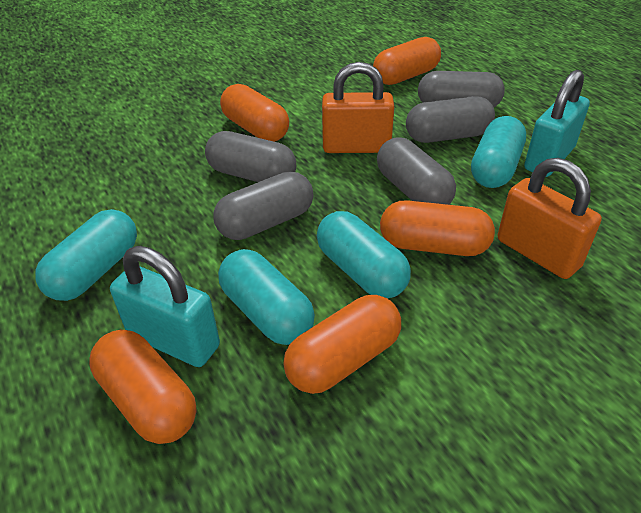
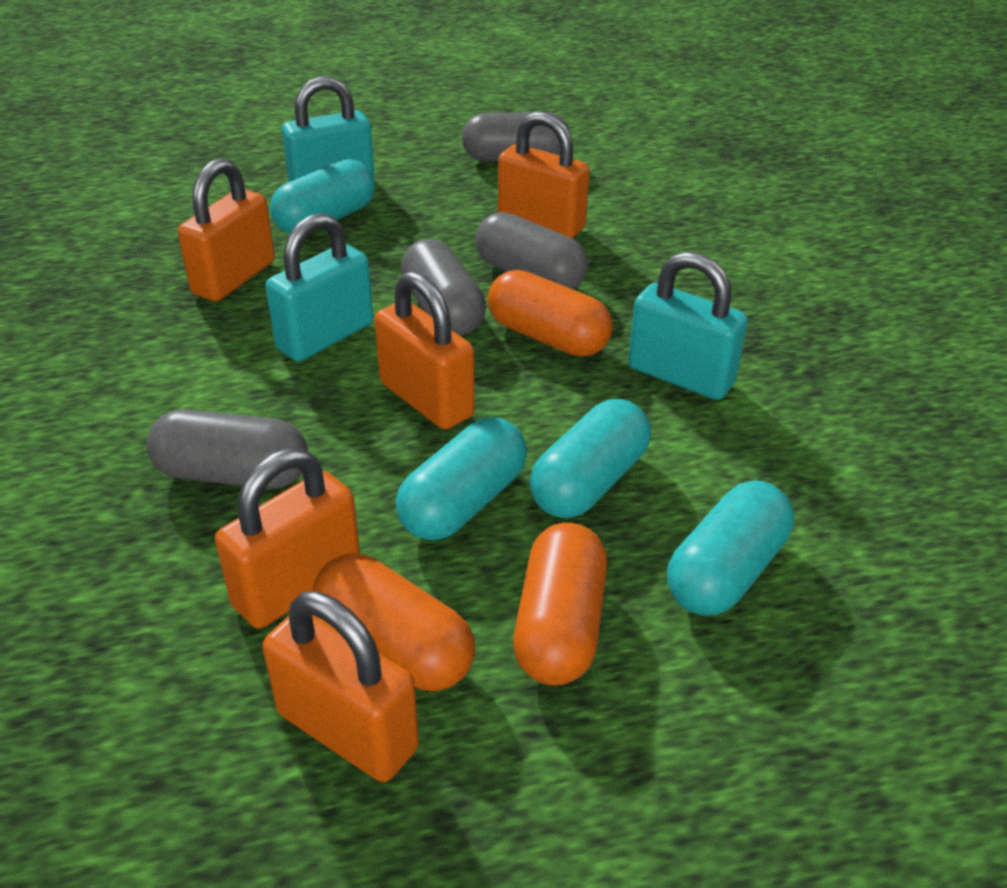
grey capsule: 5 -> 4
orange capsule: 5 -> 3
orange padlock: 2 -> 5
turquoise padlock: 2 -> 3

